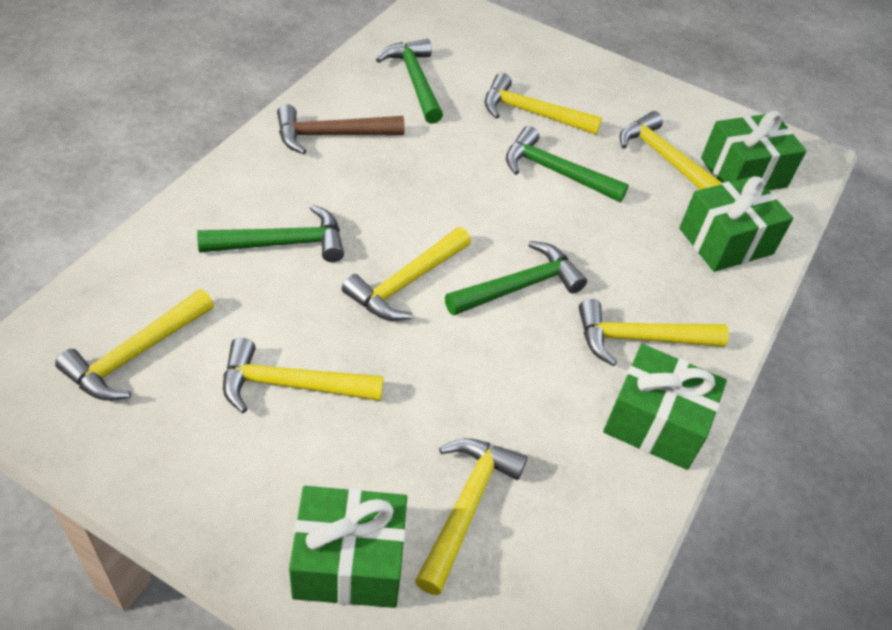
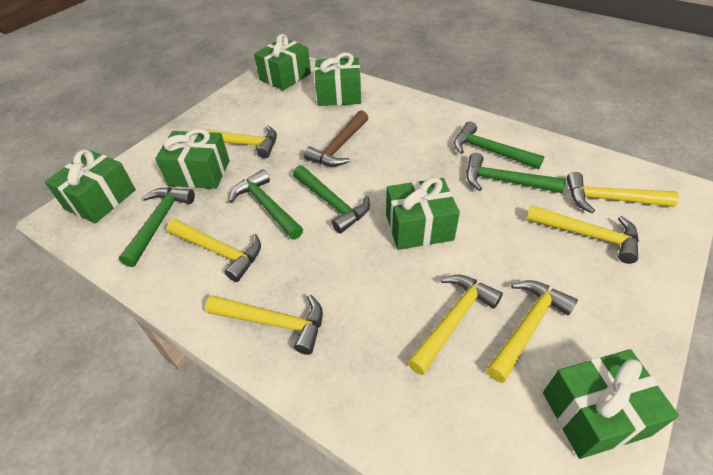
green gift: 4 -> 6
green hammer: 4 -> 5

